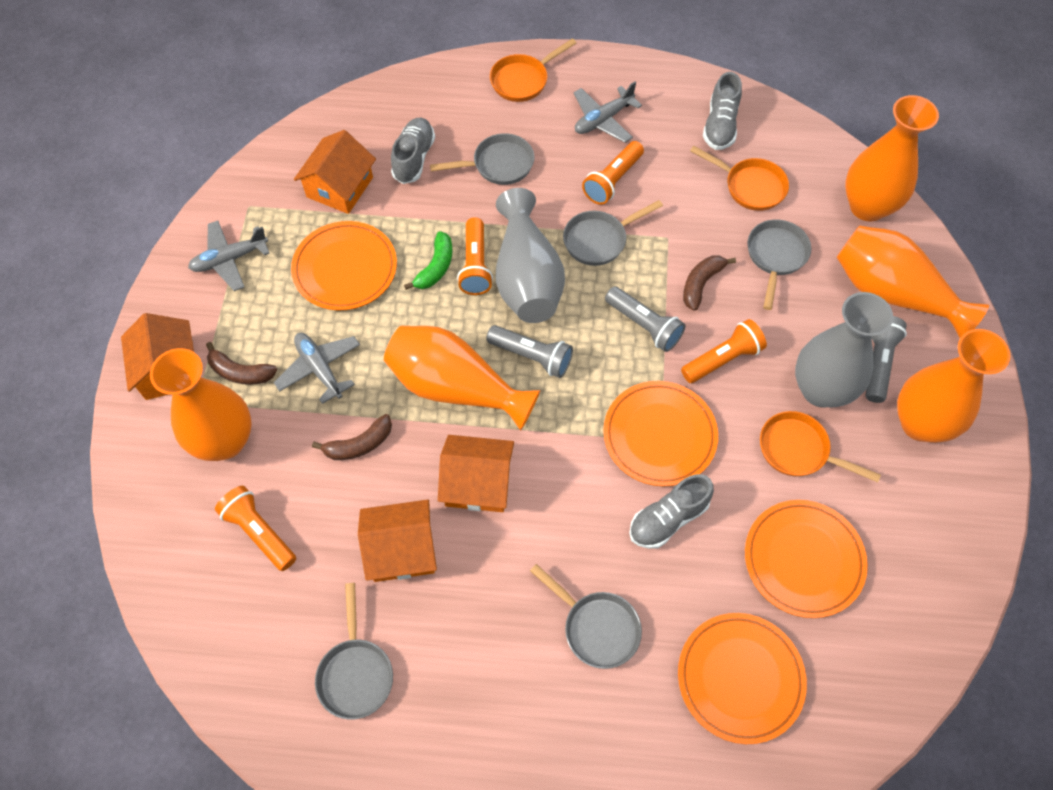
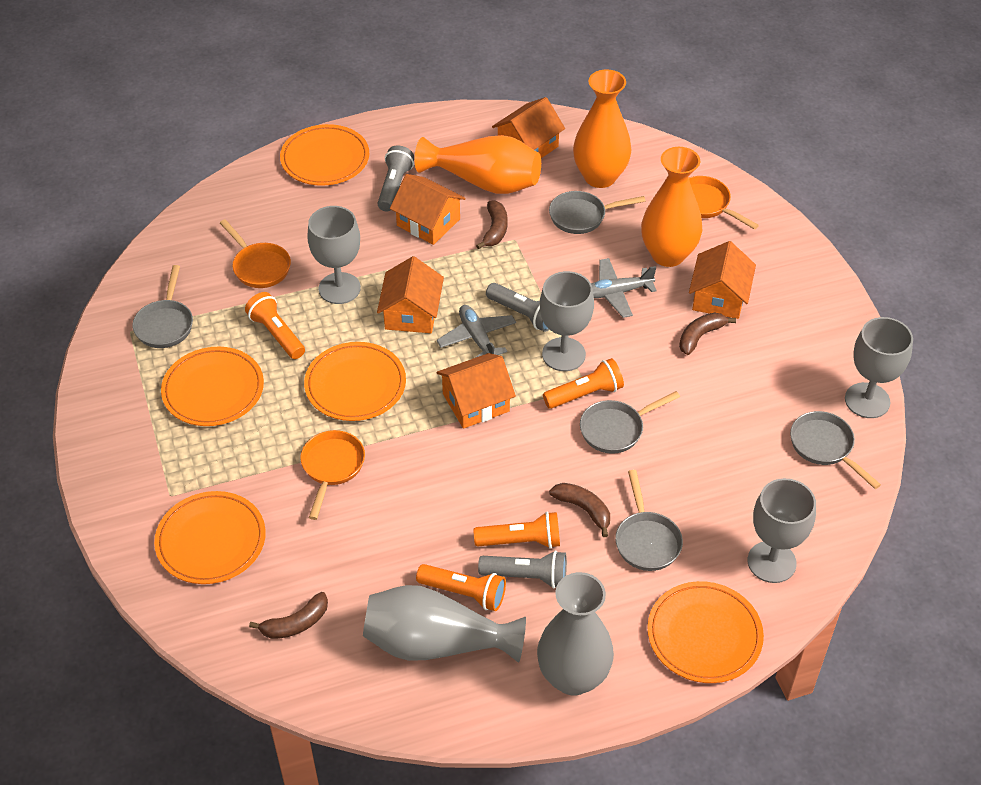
brown banana: 3 -> 4
green banana: 1 -> 0
grey goblet: 0 -> 4
grey plane: 3 -> 2
grey shoe: 3 -> 0
orange house: 4 -> 5
orange plate: 4 -> 5
orange vase: 5 -> 3

